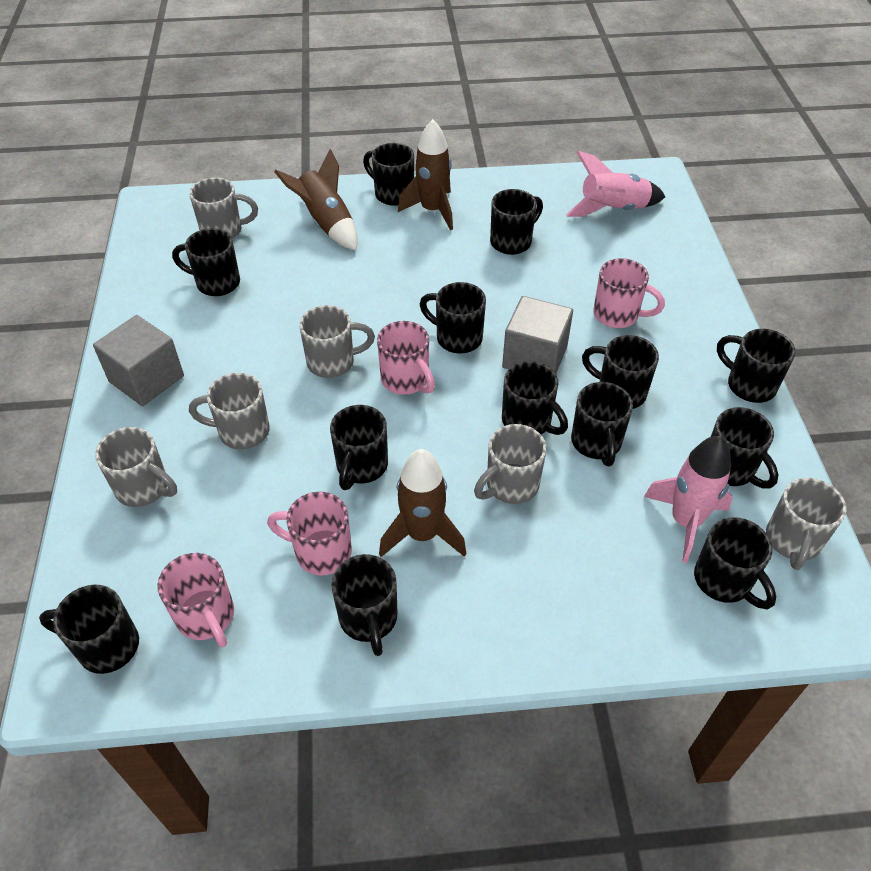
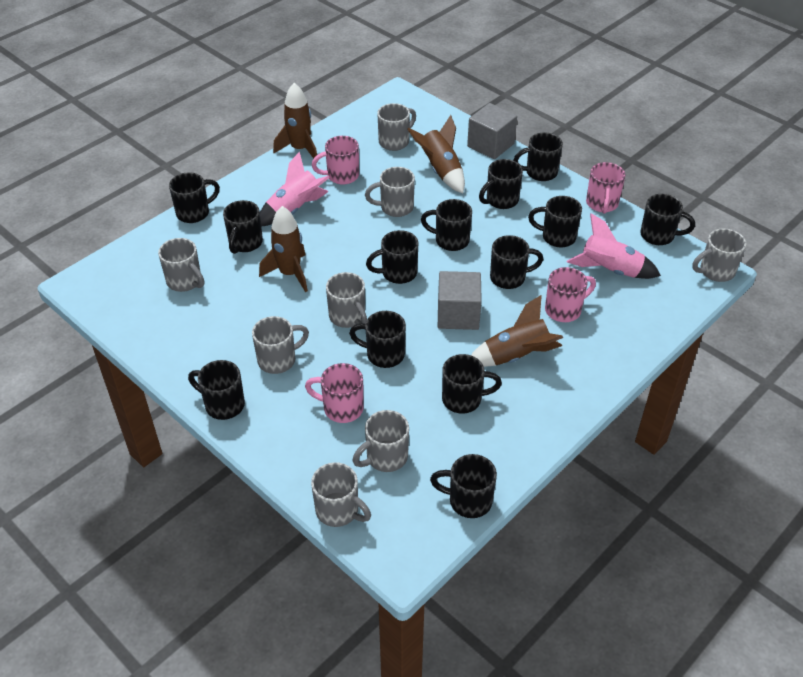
brown rocket: 3 -> 4
grey mug: 6 -> 8

